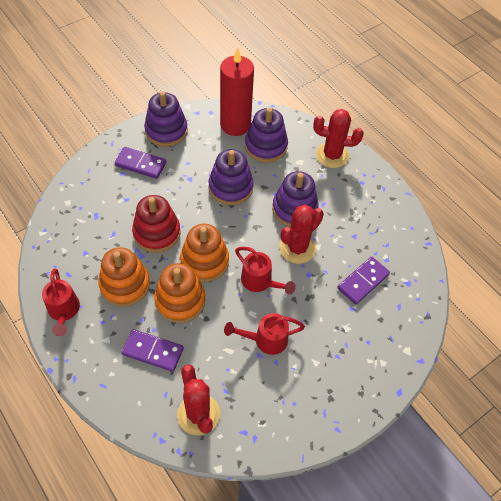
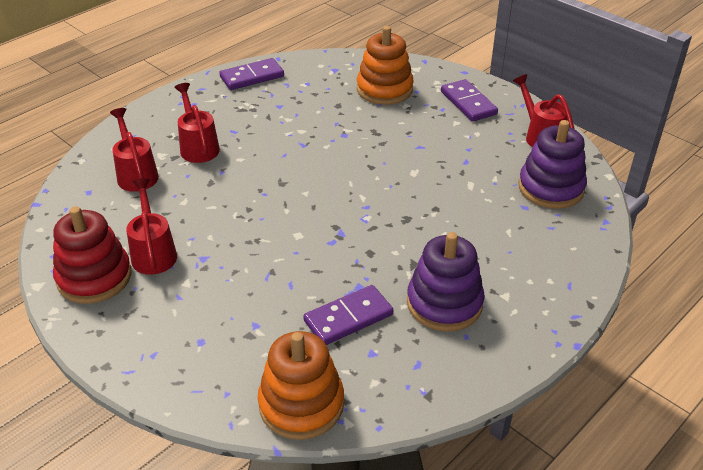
orange stacking toy: 3 -> 2
purple stacking toy: 4 -> 2
red cactus: 3 -> 0
red candle: 1 -> 0
red watering can: 3 -> 4

